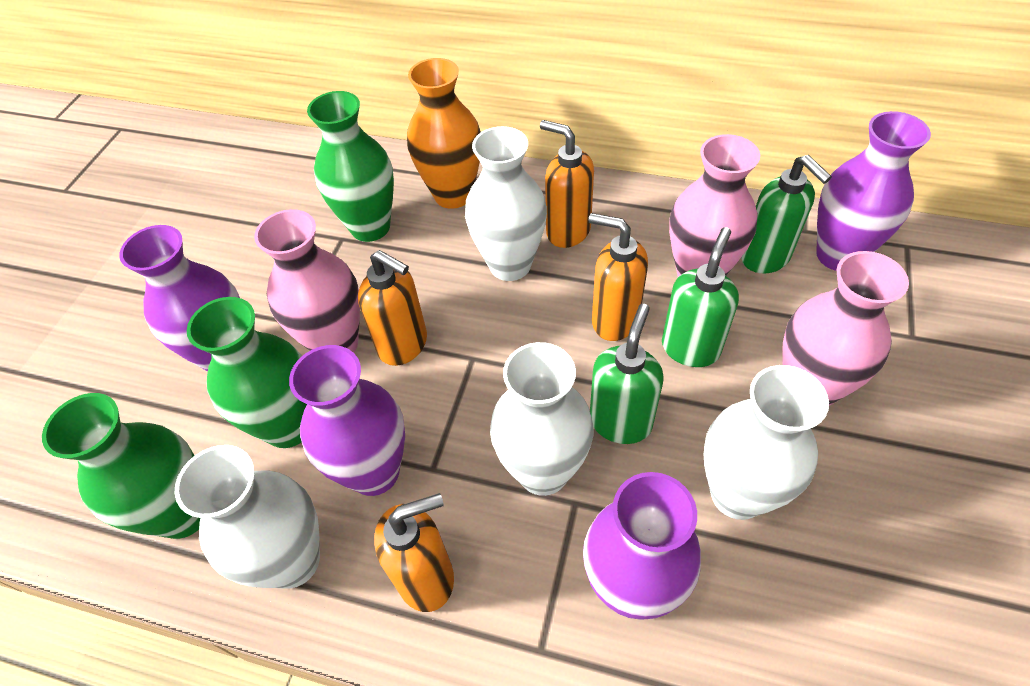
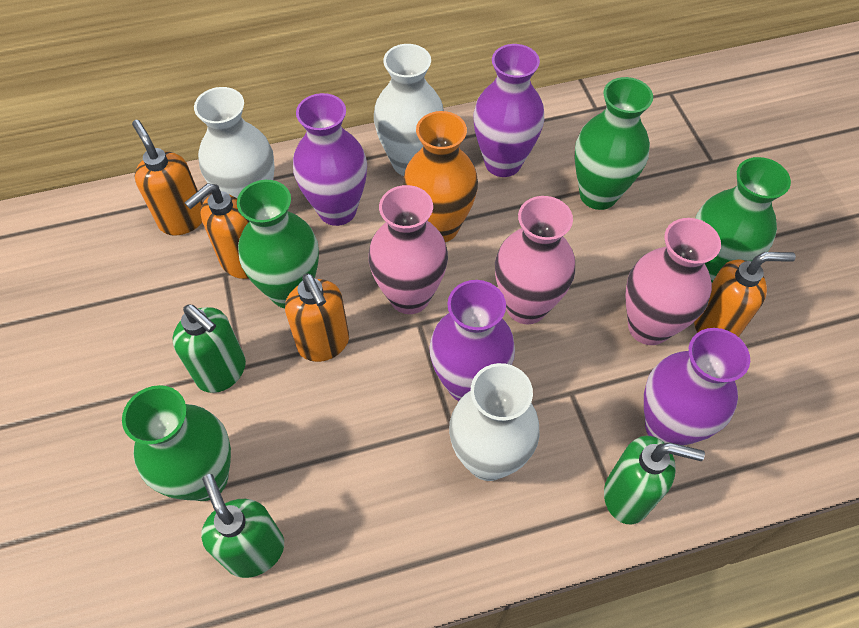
green vase: 3 -> 4
white vase: 4 -> 3

